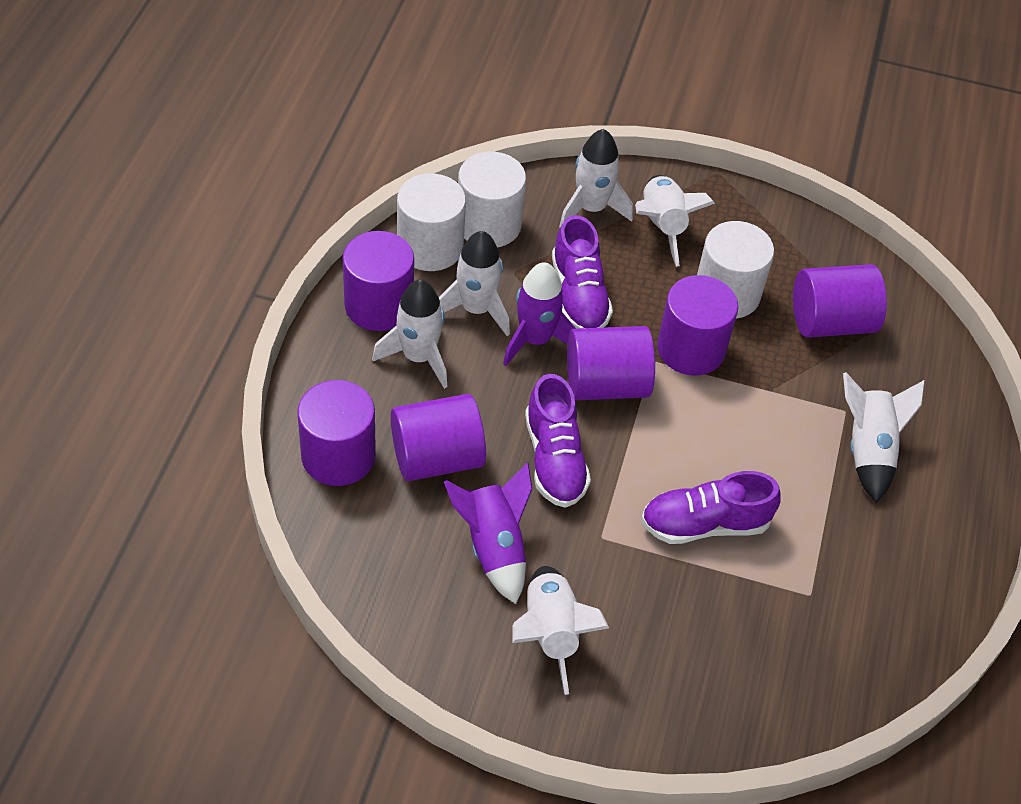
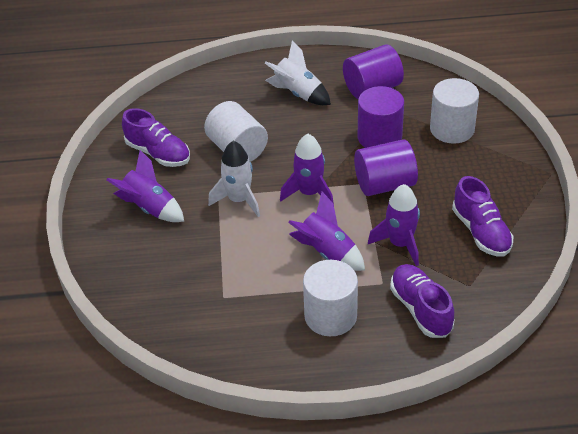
purple cylinder: 6 -> 3
purple rocket: 2 -> 4
white rocket: 6 -> 2

